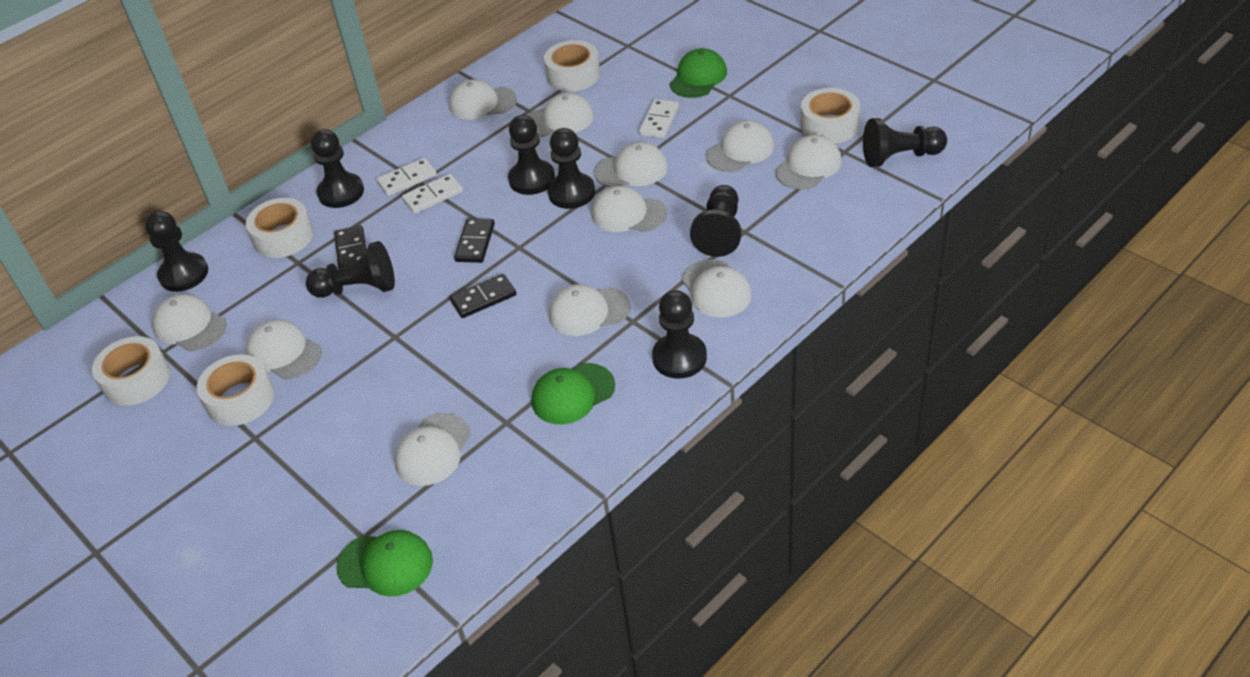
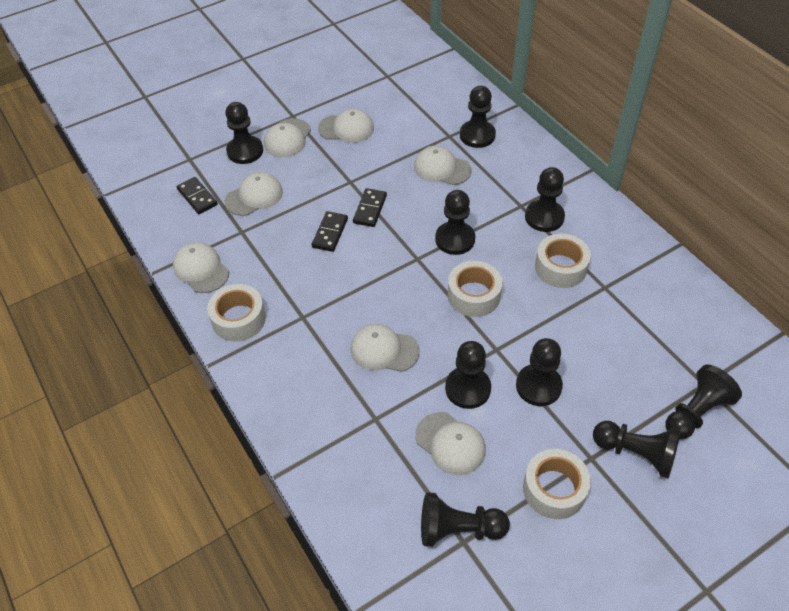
black pawn: 8 -> 9
green cap: 3 -> 0
white cap: 11 -> 7
white domino: 3 -> 0
white tape: 5 -> 4

